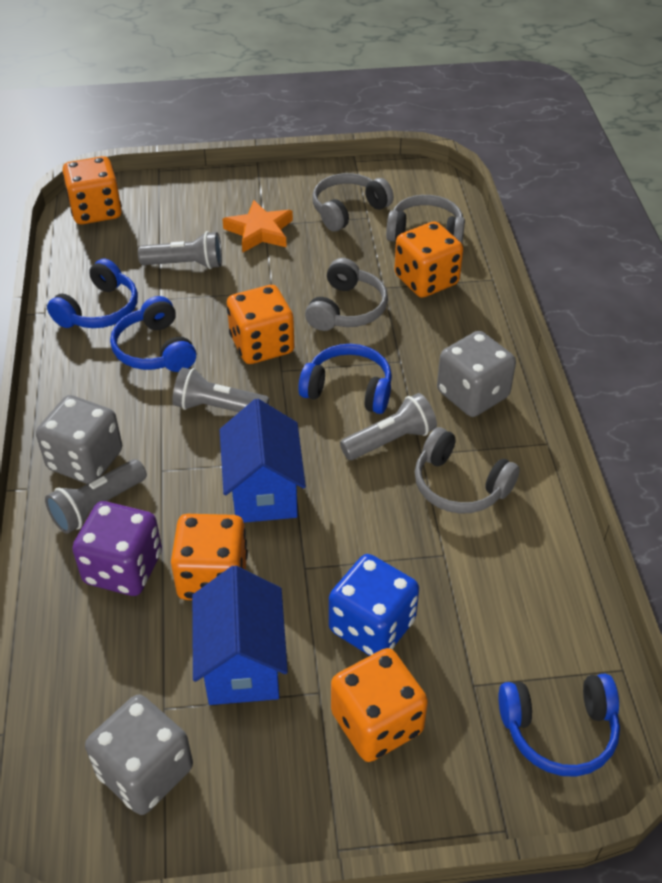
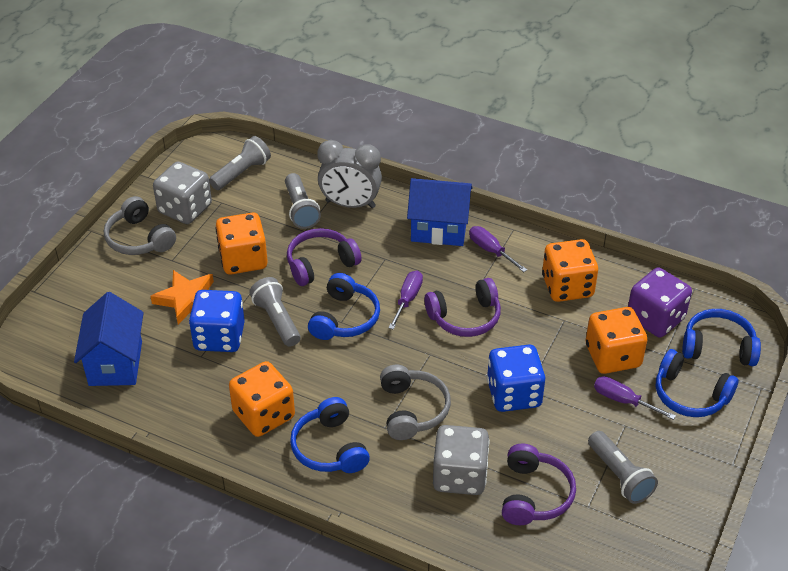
blue dice: 1 -> 2
grey clock: 0 -> 1
grey dice: 3 -> 2
grey headphones: 4 -> 2
orange dice: 5 -> 4
purple headphones: 0 -> 3
purple screwdriver: 0 -> 3

